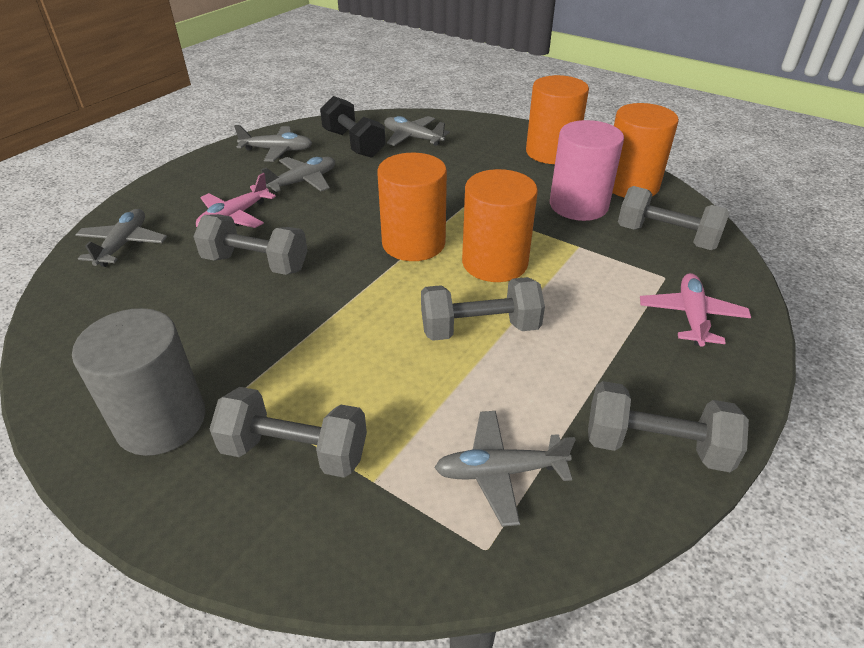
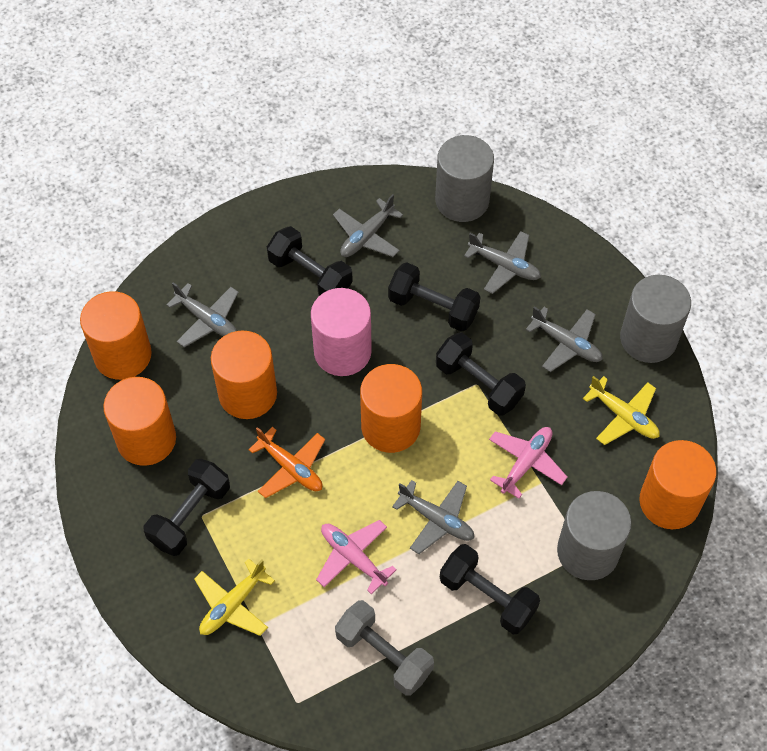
black dumbbell: 1 -> 5
grey cylinder: 1 -> 3
grey dumbbell: 5 -> 1
orange cylinder: 4 -> 5
orange plane: 0 -> 1
yellow plane: 0 -> 2

